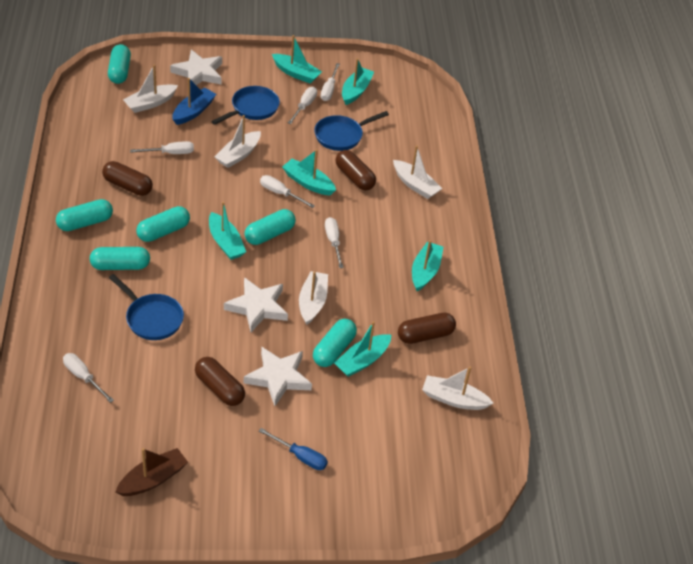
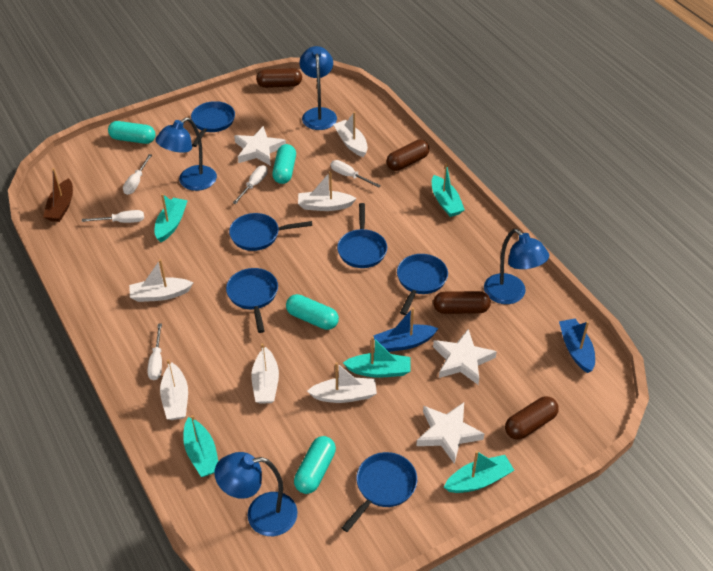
blue boat: 1 -> 2
blue lamp: 0 -> 4
blue pan: 3 -> 6
blue screwdriver: 1 -> 0
turquoise boat: 6 -> 5
turquoise capsule: 6 -> 4
white boat: 5 -> 6
white screwdriver: 6 -> 5

